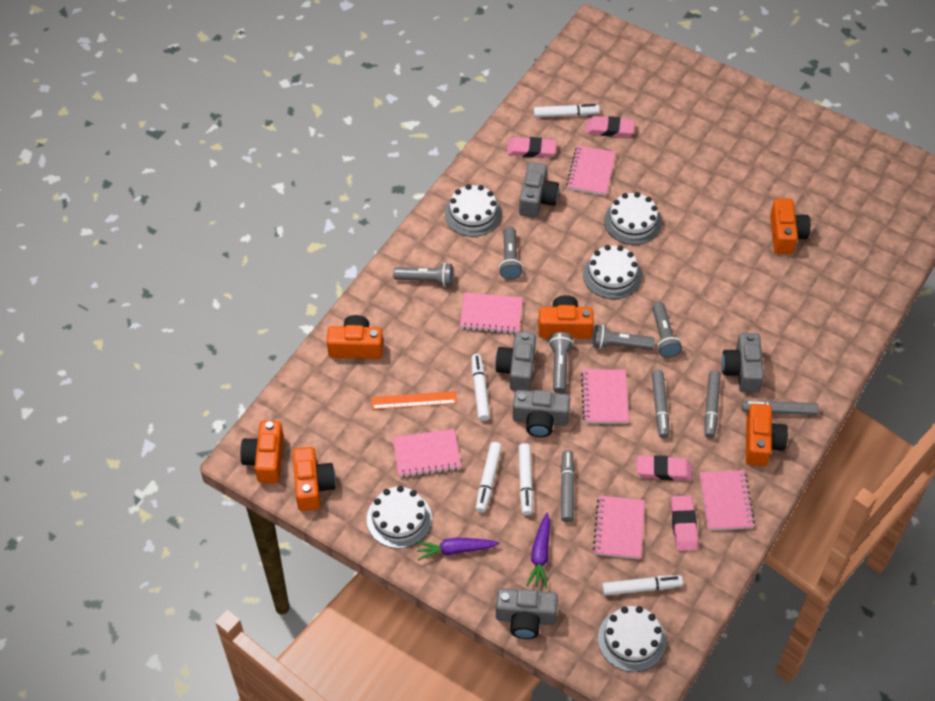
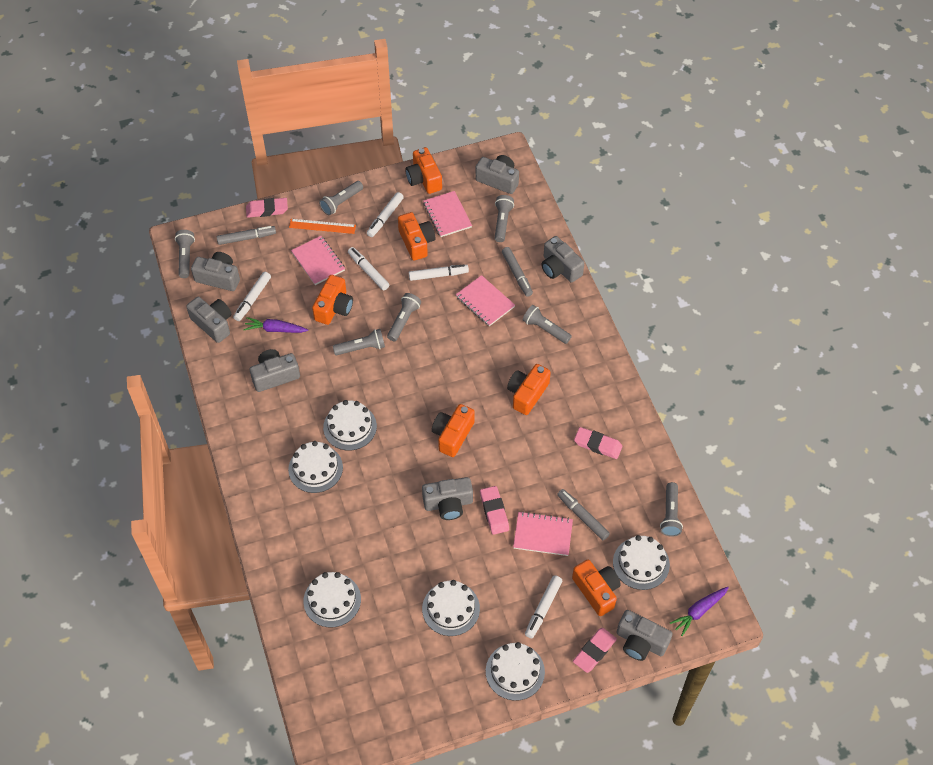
grey camera: 5 -> 7
grey flashlight: 5 -> 7
grey marker: 4 -> 3
pink notebook: 6 -> 4
white cake: 5 -> 6

